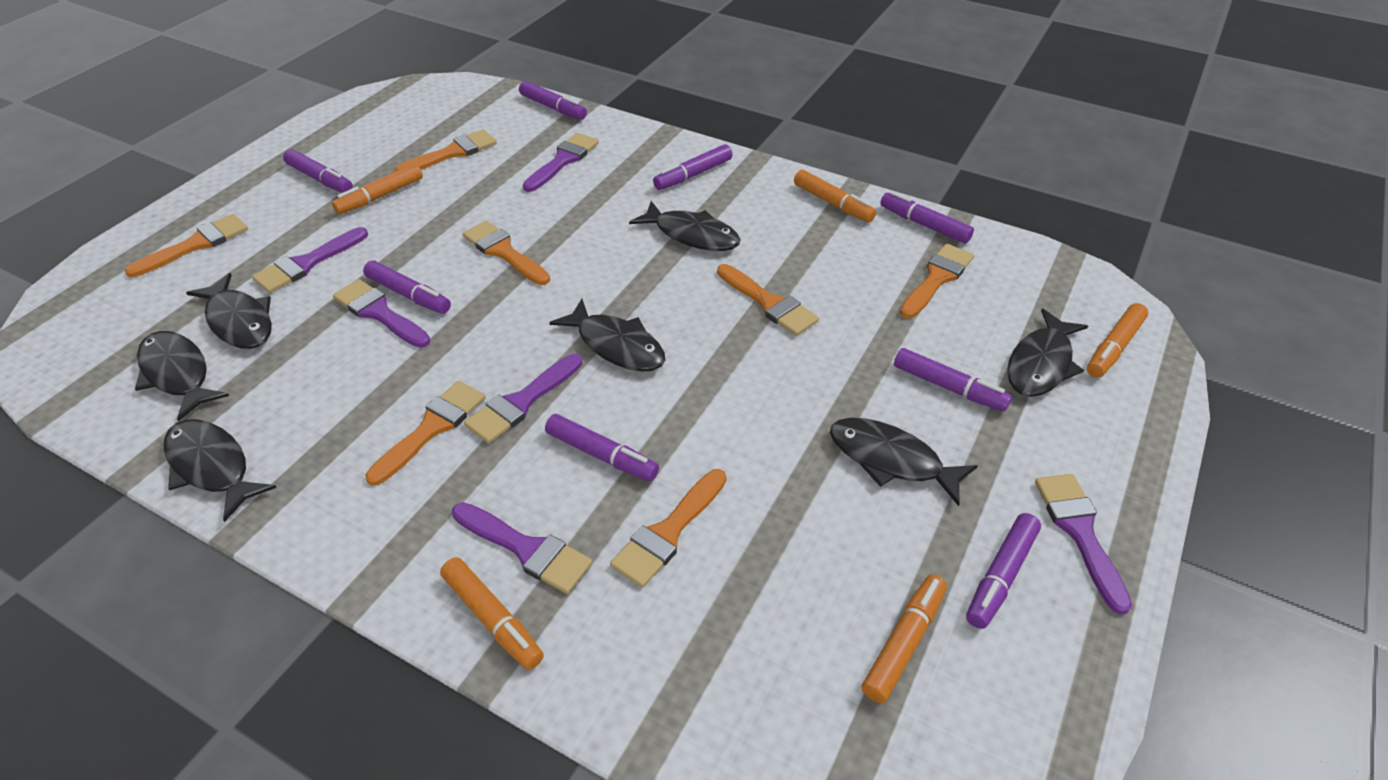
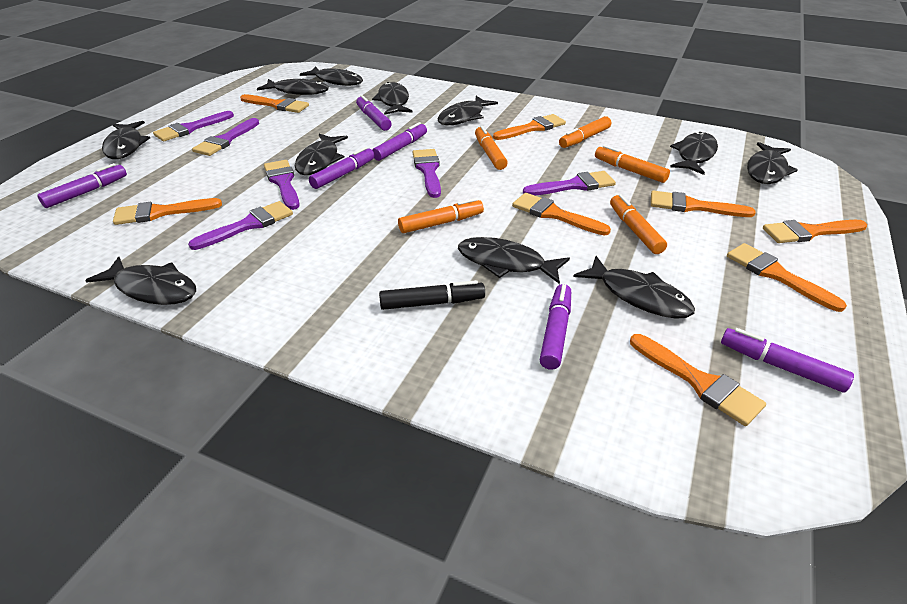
black fish: 7 -> 11
black marker: 0 -> 1
orange brush: 7 -> 8
purple marker: 8 -> 6

